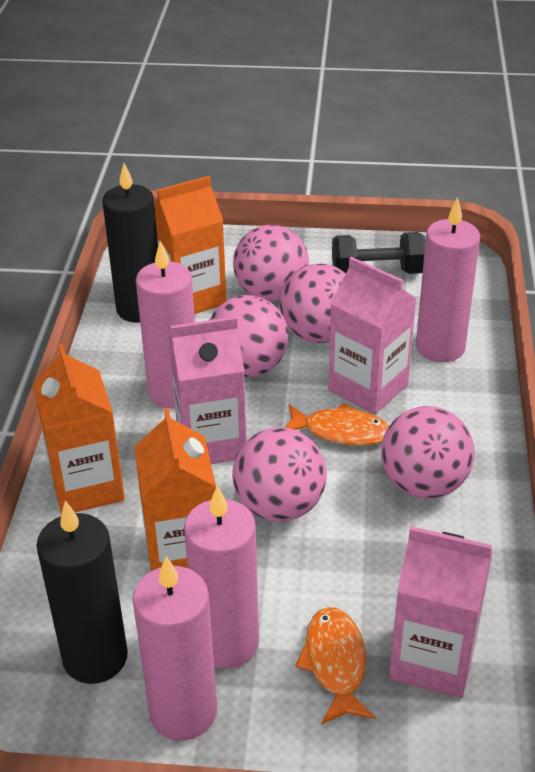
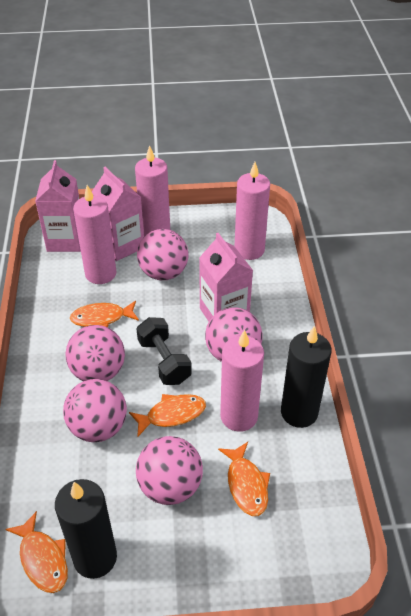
orange carton: 3 -> 0
orange fish: 2 -> 4

